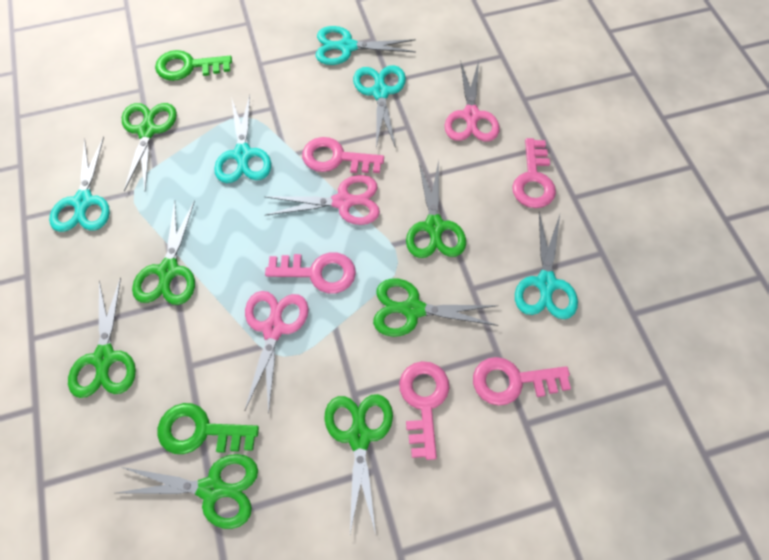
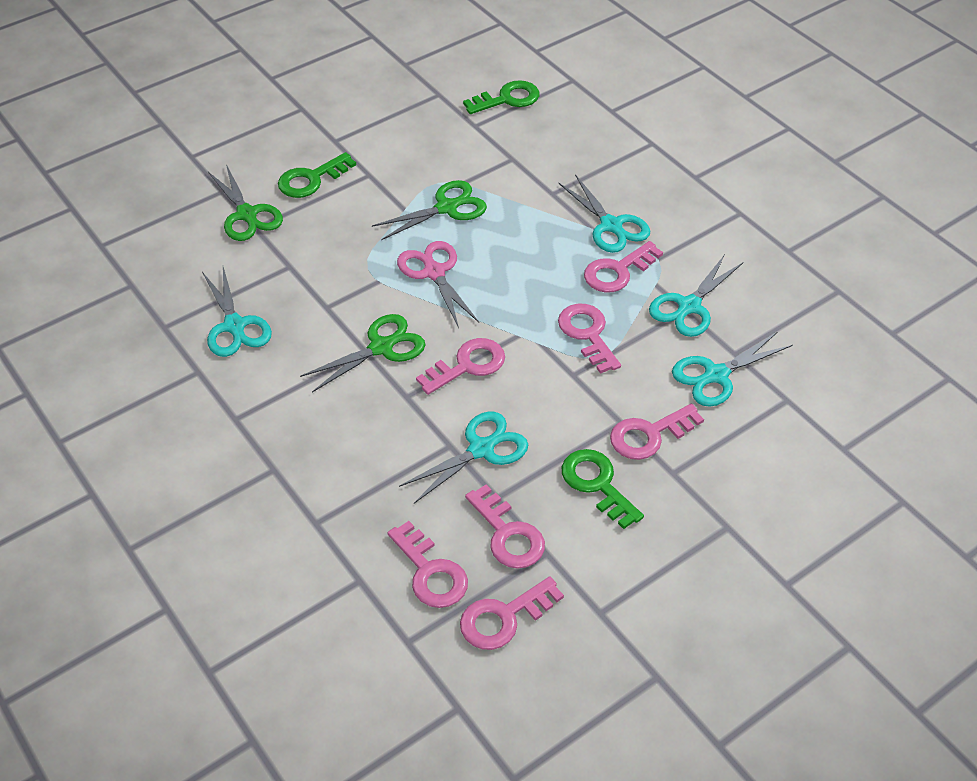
green key: 2 -> 3
green scissors: 7 -> 3
pink key: 5 -> 7
pink scissors: 3 -> 1

